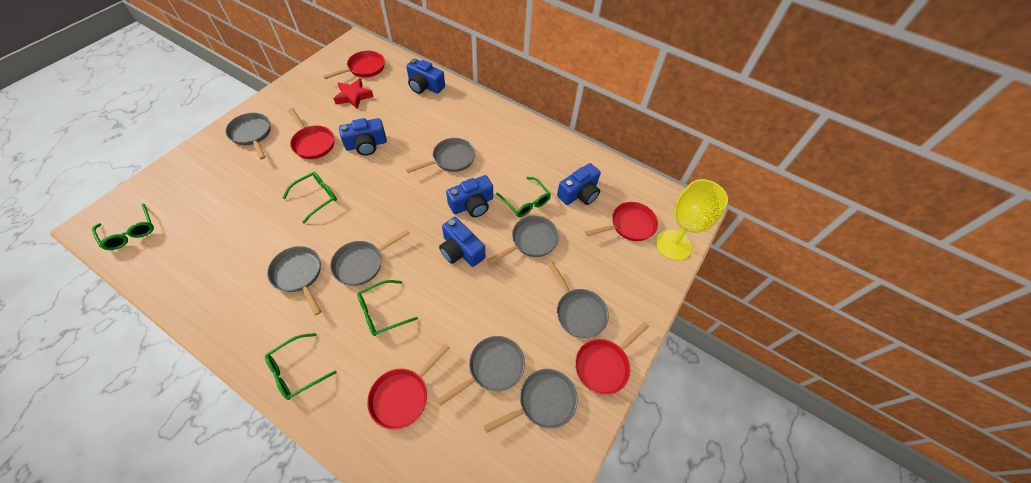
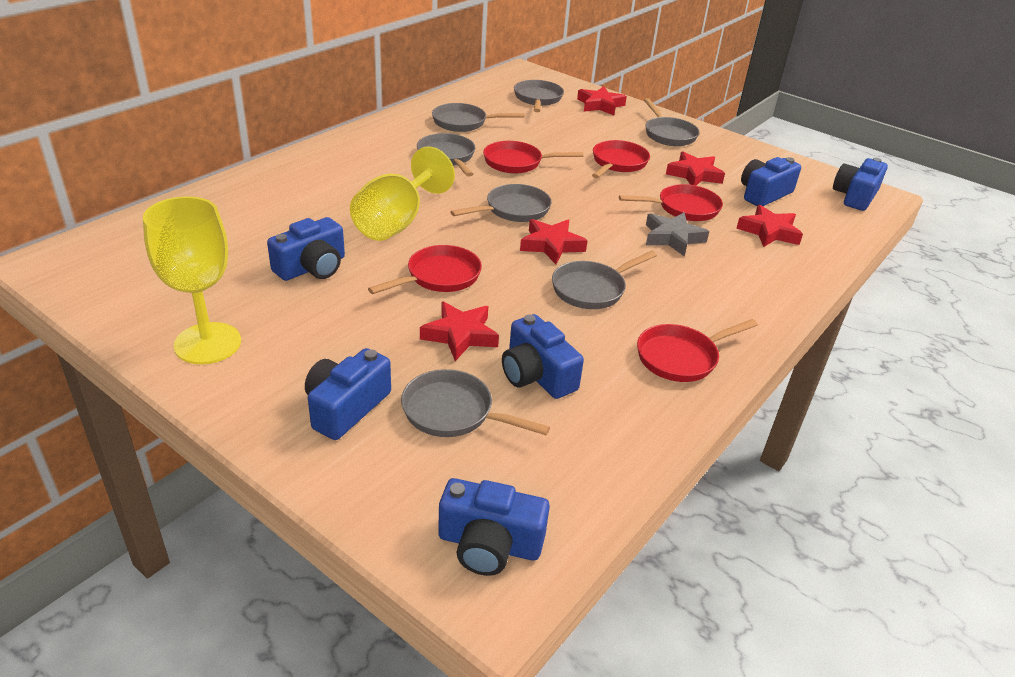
blue camera: 5 -> 6
green glasses: 5 -> 0
grey pan: 8 -> 7
grey star: 0 -> 1
red star: 1 -> 5
yellow goblet: 1 -> 2

